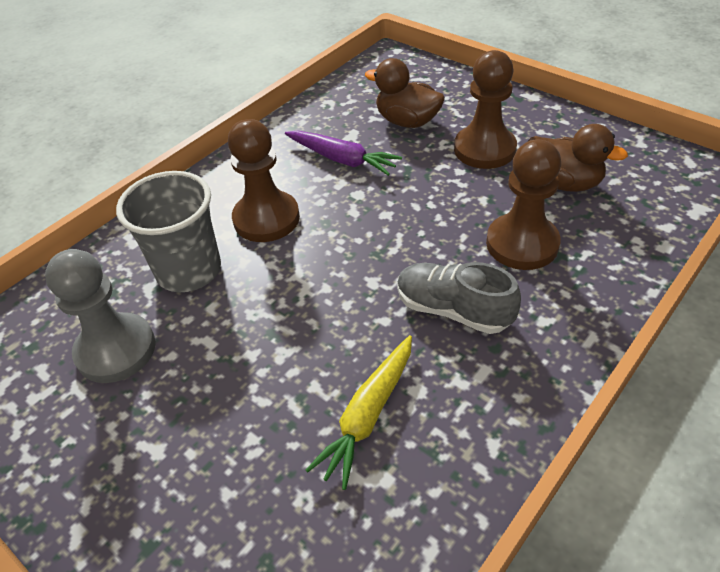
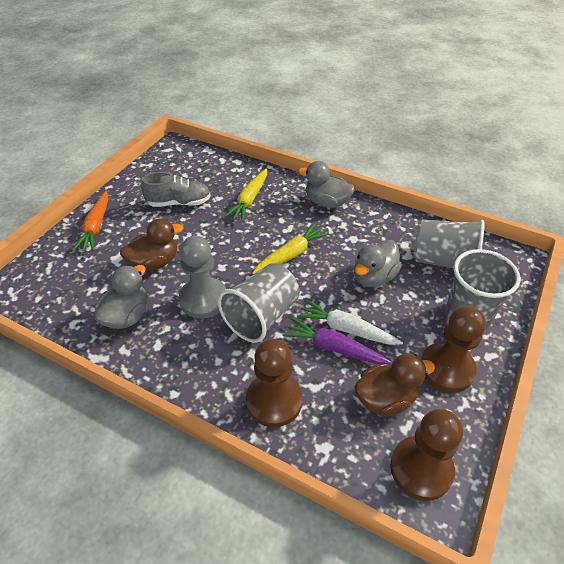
grey cup: 1 -> 3
grey duck: 0 -> 3
orange carrot: 0 -> 1
white carrot: 0 -> 1
yellow carrot: 1 -> 2

